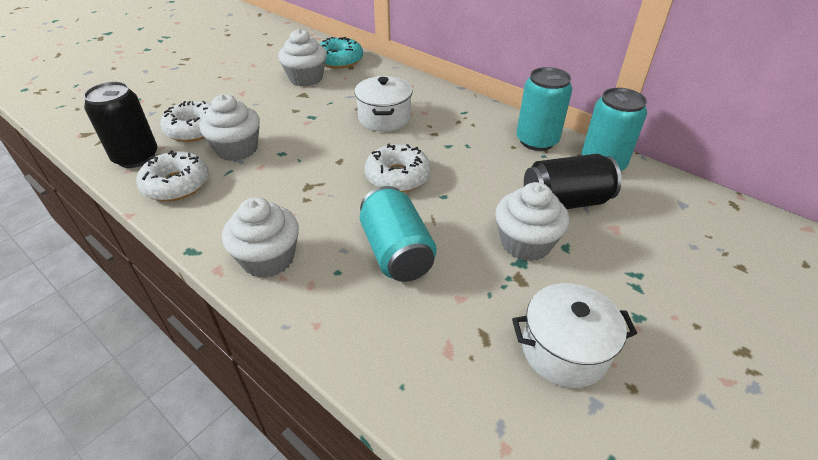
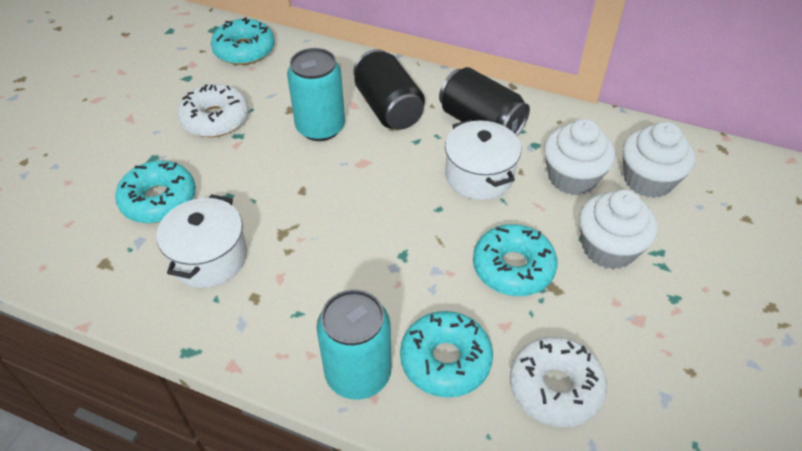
turquoise can: 3 -> 2
turquoise donut: 1 -> 4
white cupcake: 4 -> 3
white donut: 3 -> 2

